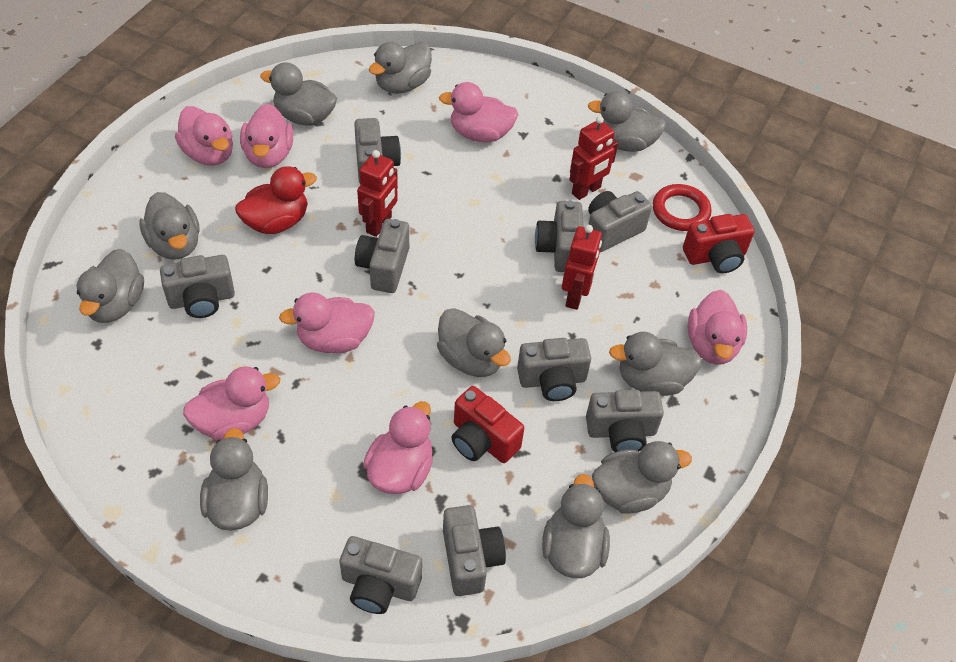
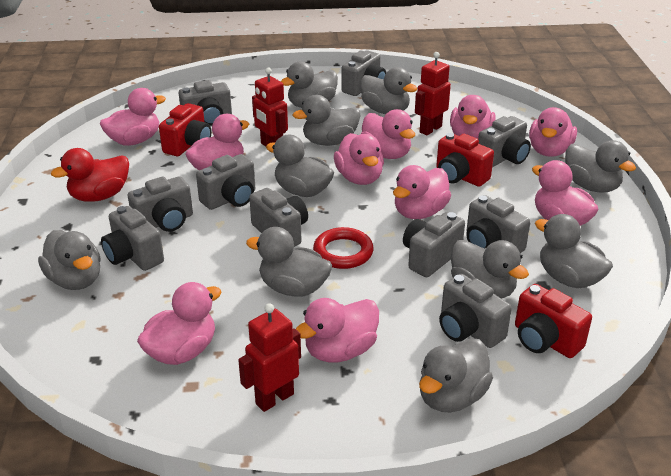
grey camera: 9 -> 10
pink duck: 7 -> 10
red camera: 2 -> 3

